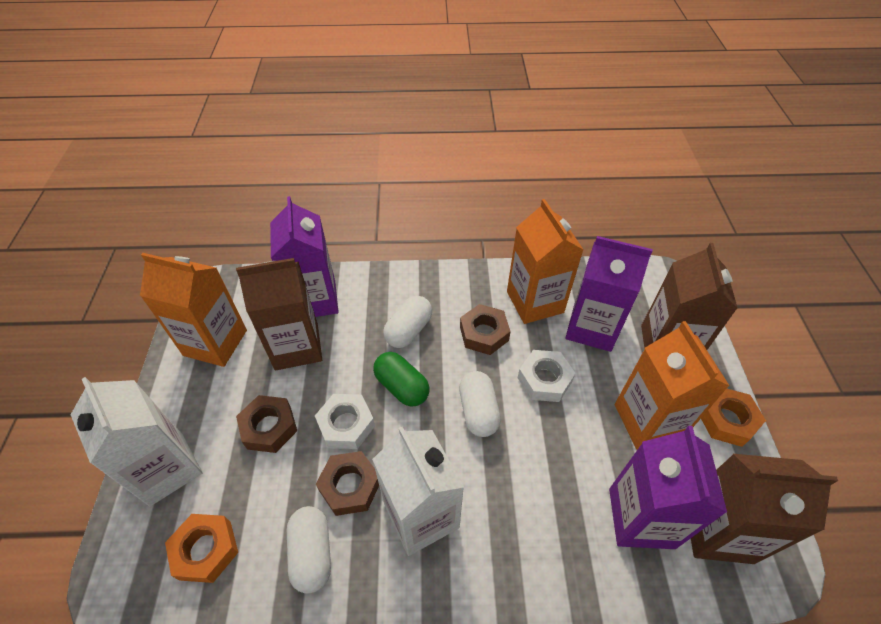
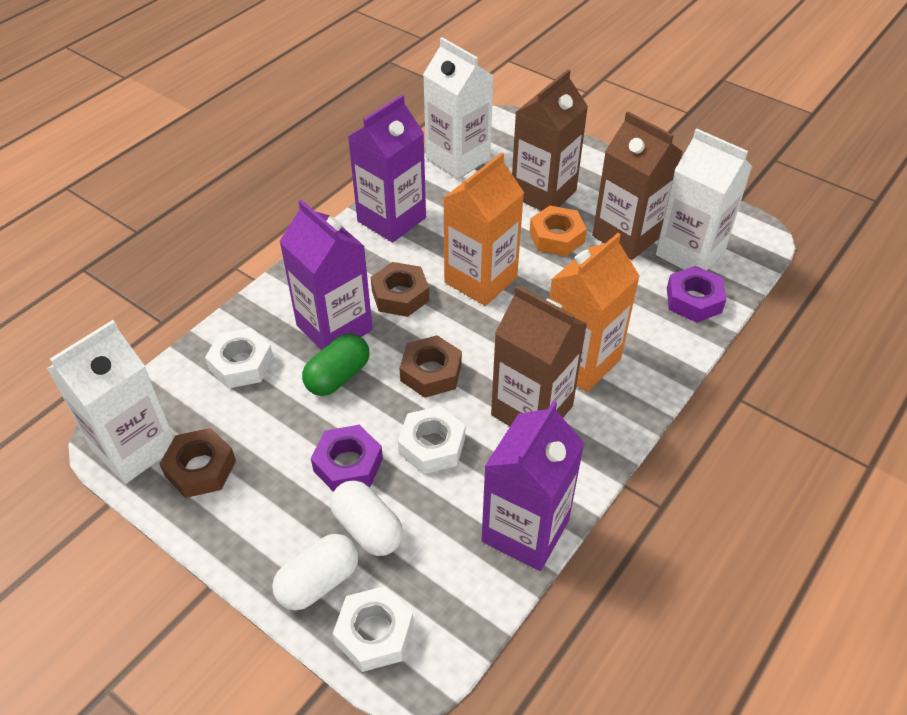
orange carton: 3 -> 2
orange nut: 2 -> 1
purple nut: 0 -> 2
white capsule: 3 -> 2
white carton: 2 -> 3
white nut: 2 -> 3

